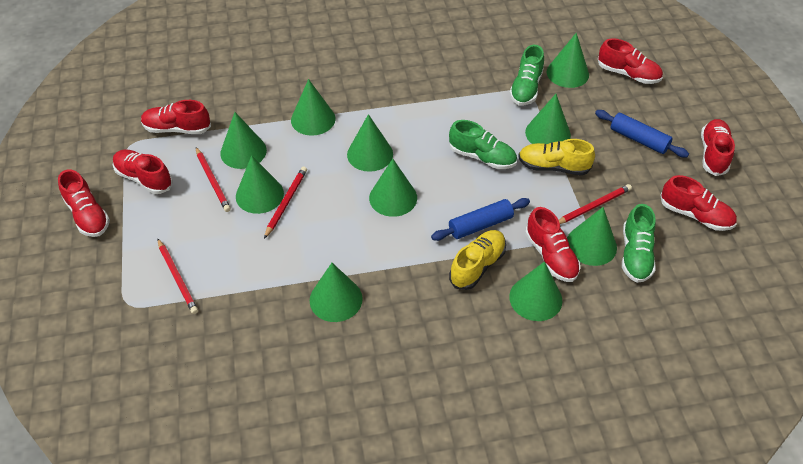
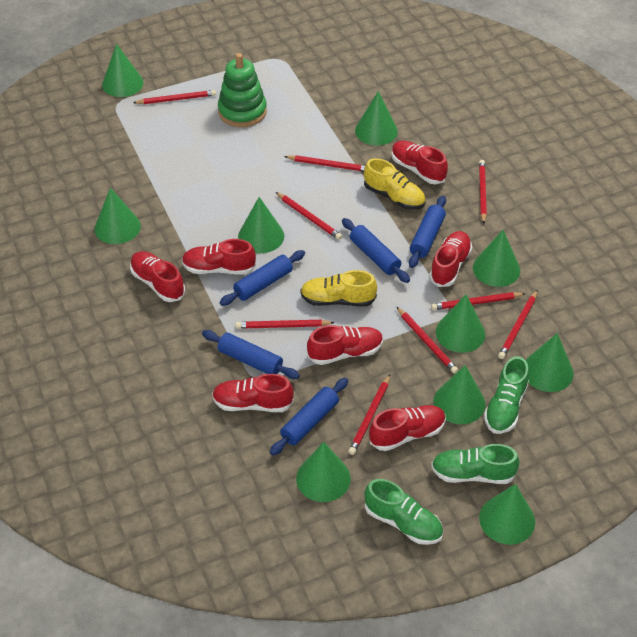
blue rolling pin: 2 -> 5
green stacking toy: 0 -> 1
red pencil: 4 -> 9

